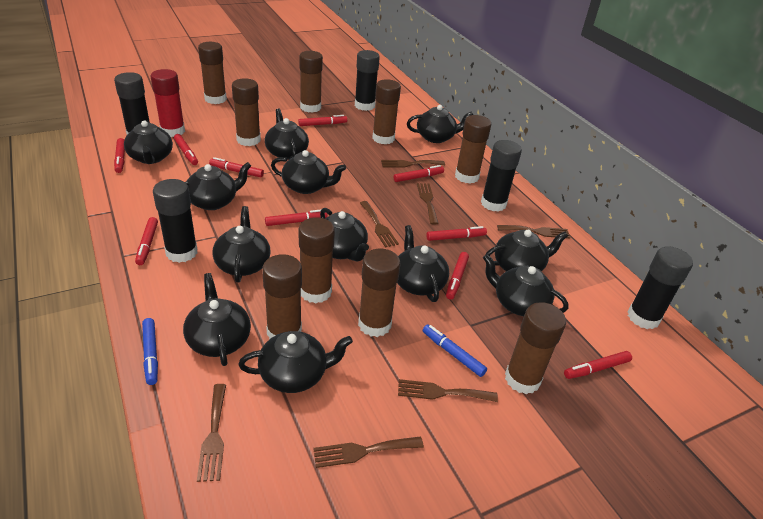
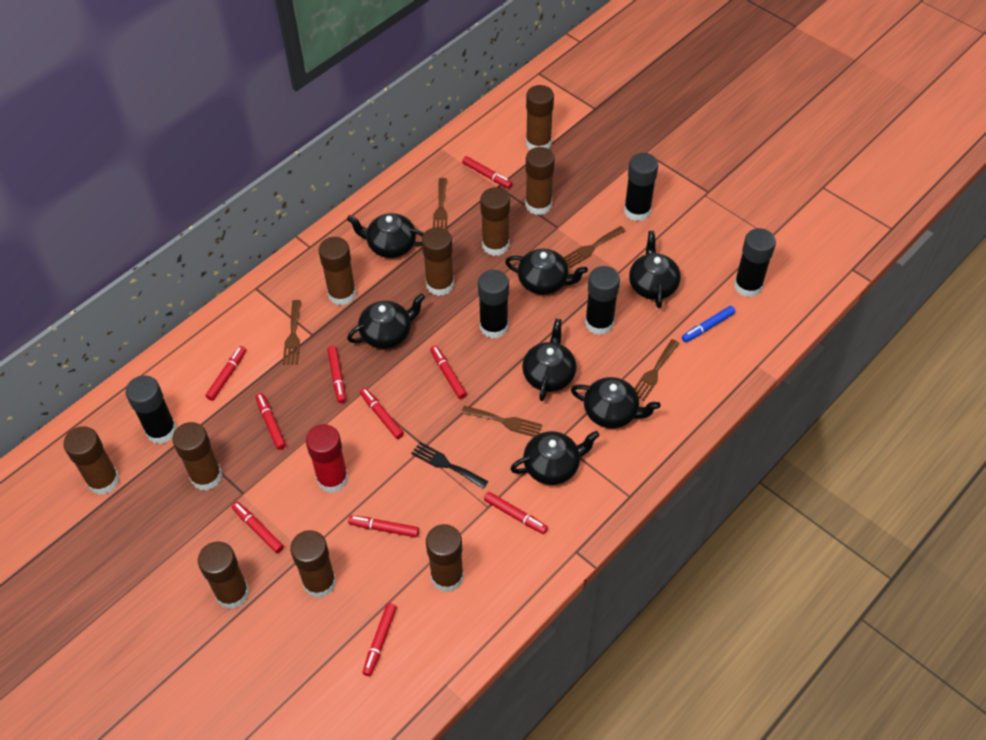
black fork: 0 -> 1
black teapot: 12 -> 7
blue marker: 2 -> 1
brown fork: 7 -> 5
brown glue stick: 9 -> 10

